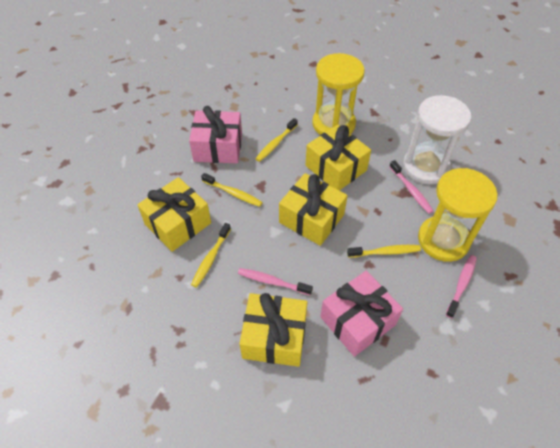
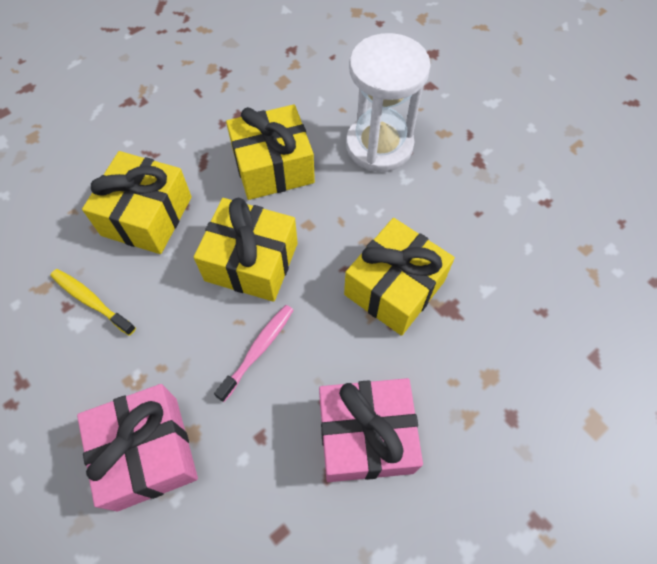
pink toothbrush: 3 -> 1
yellow hourglass: 2 -> 0
yellow toothbrush: 4 -> 1

